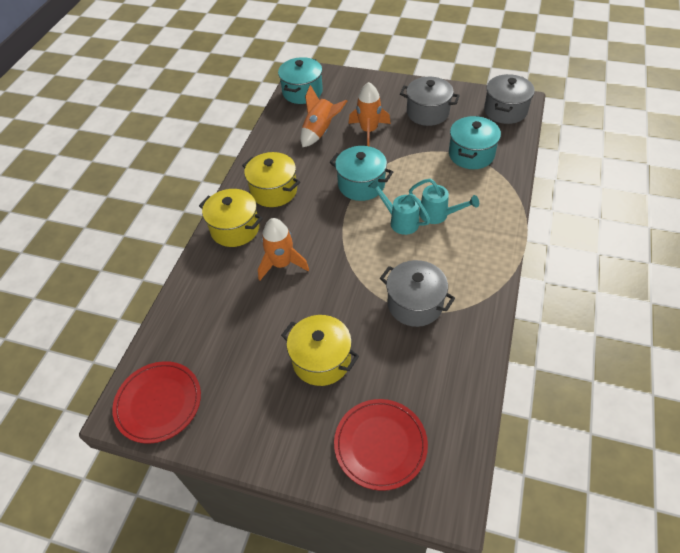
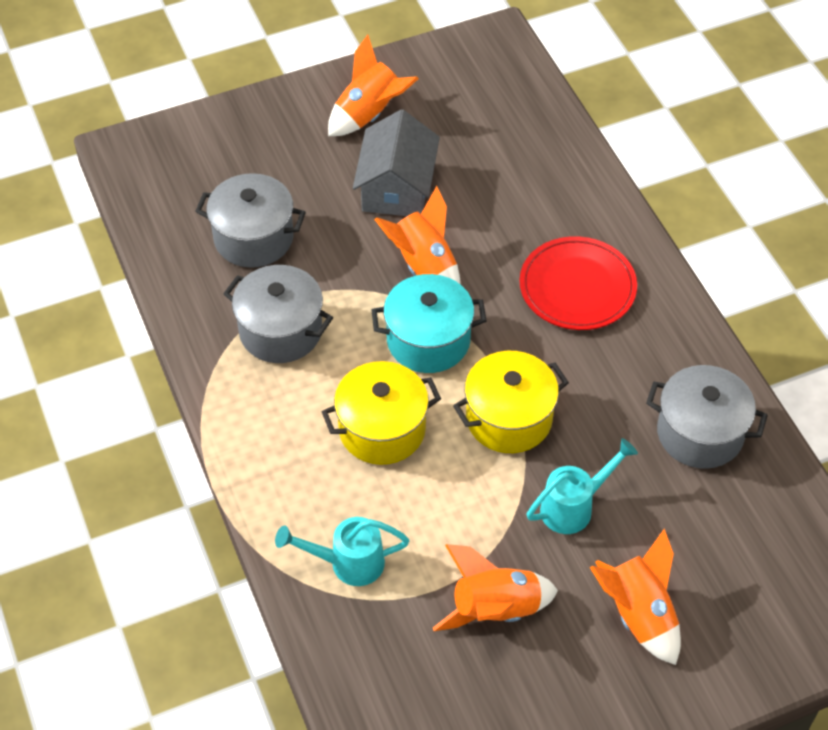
grey house: 0 -> 1
orange rocket: 3 -> 4
red plate: 2 -> 1
turquoise pot: 3 -> 1
yellow pot: 3 -> 2

